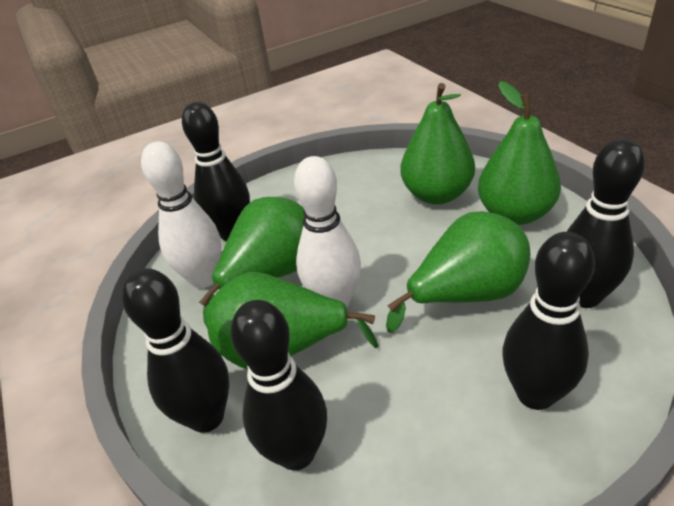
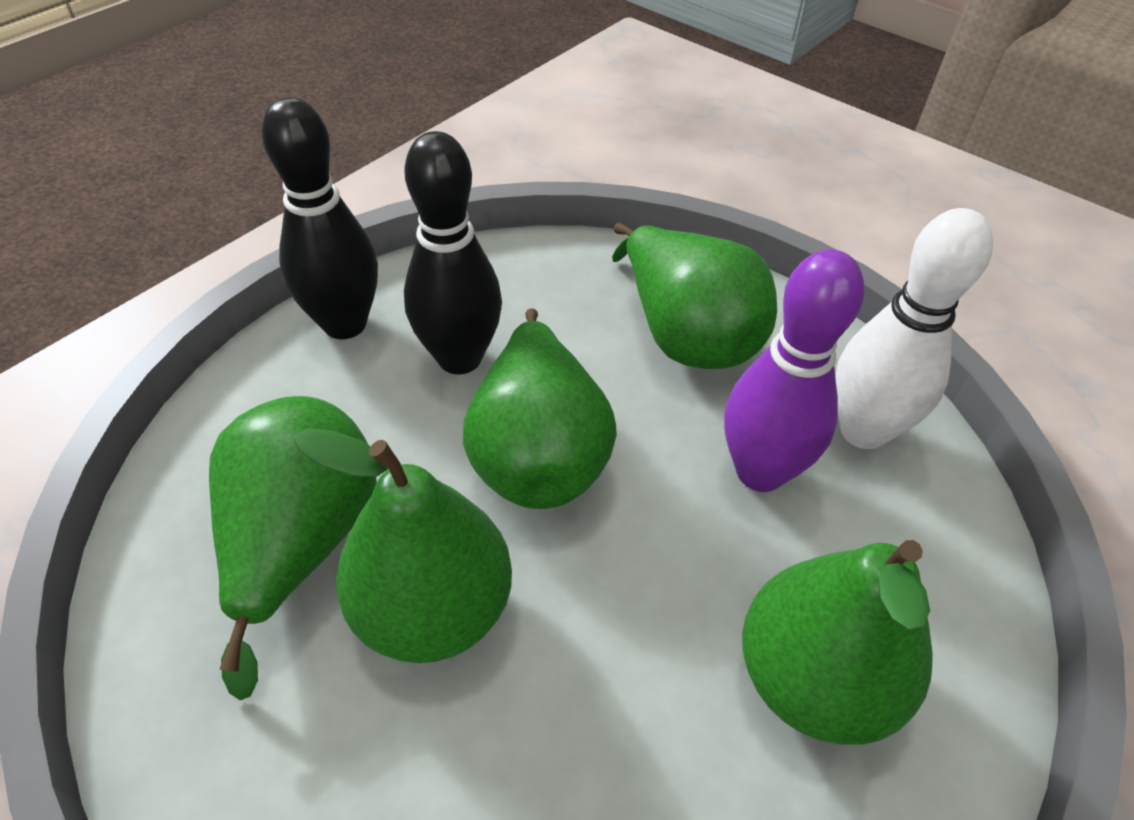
black bowling pin: 5 -> 2
purple bowling pin: 0 -> 1
white bowling pin: 2 -> 1

